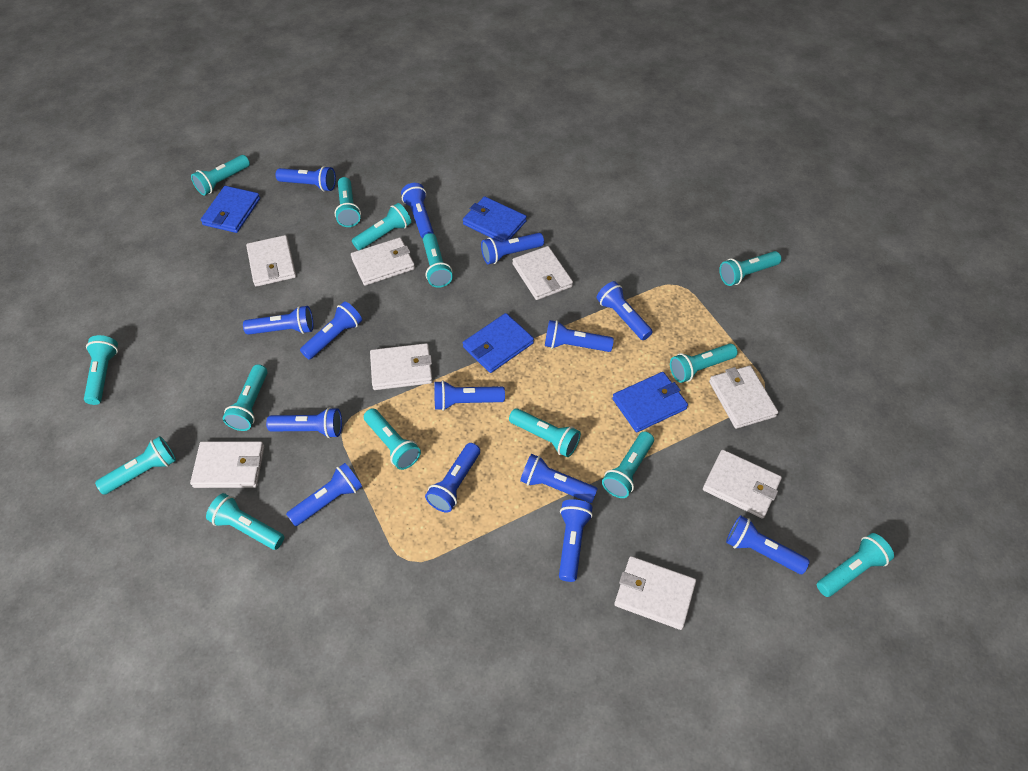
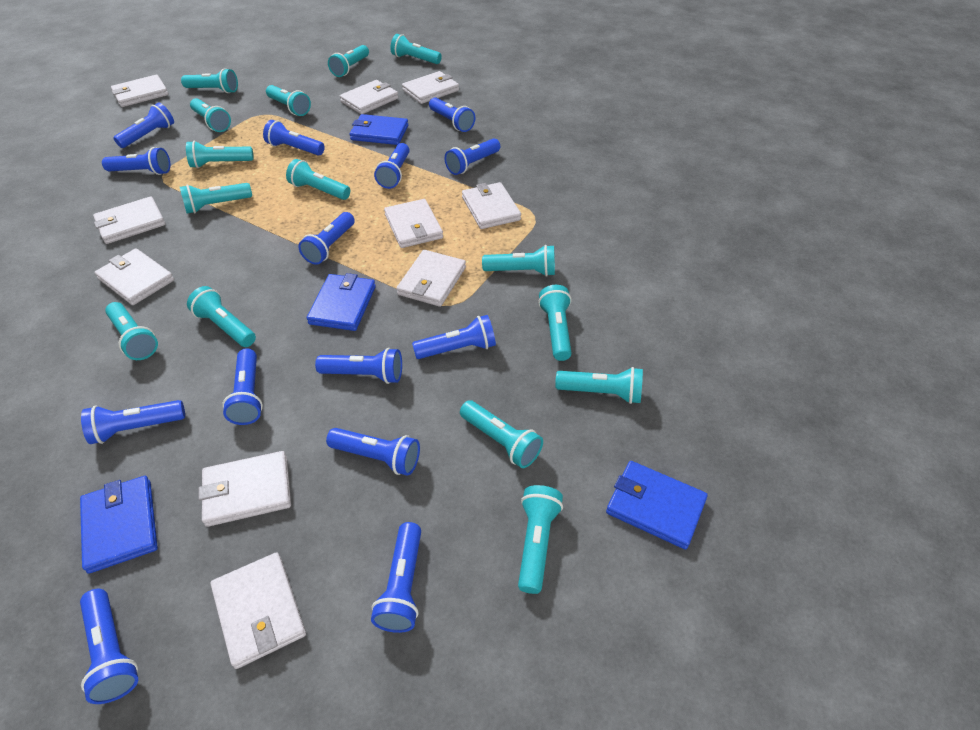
turquoise flashlight: 14 -> 15
white wallet: 8 -> 10

